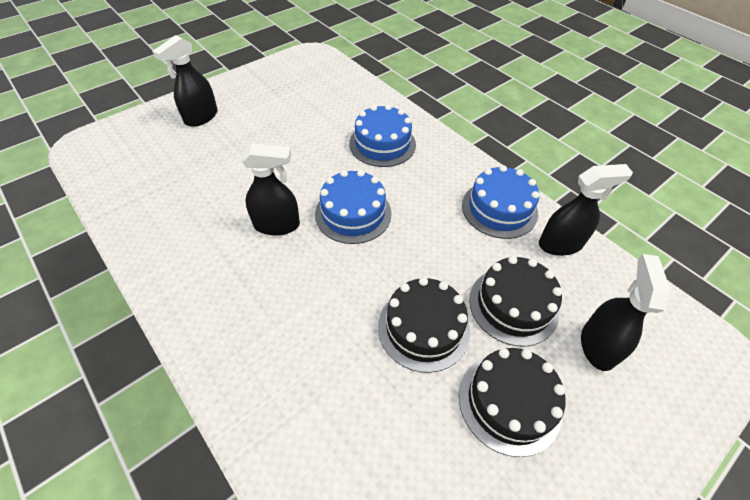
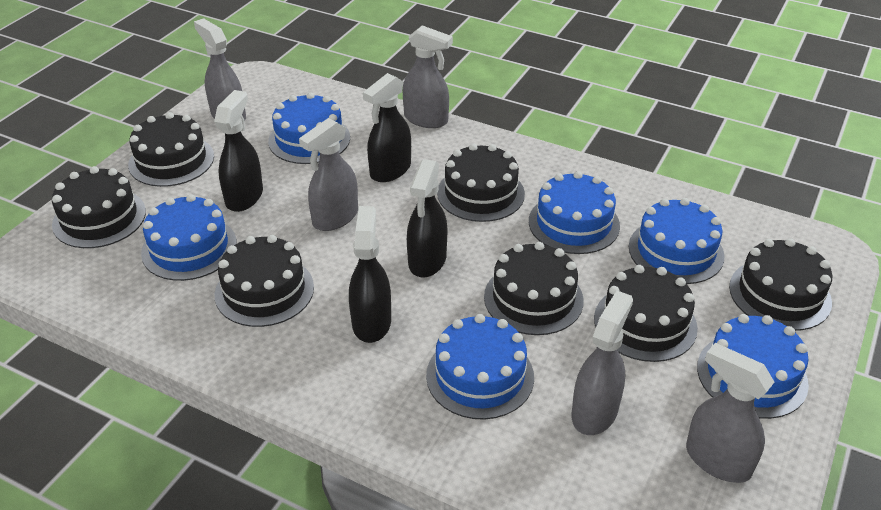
black cake: 3 -> 7
blue cake: 3 -> 6
grey spray bottle: 0 -> 5

